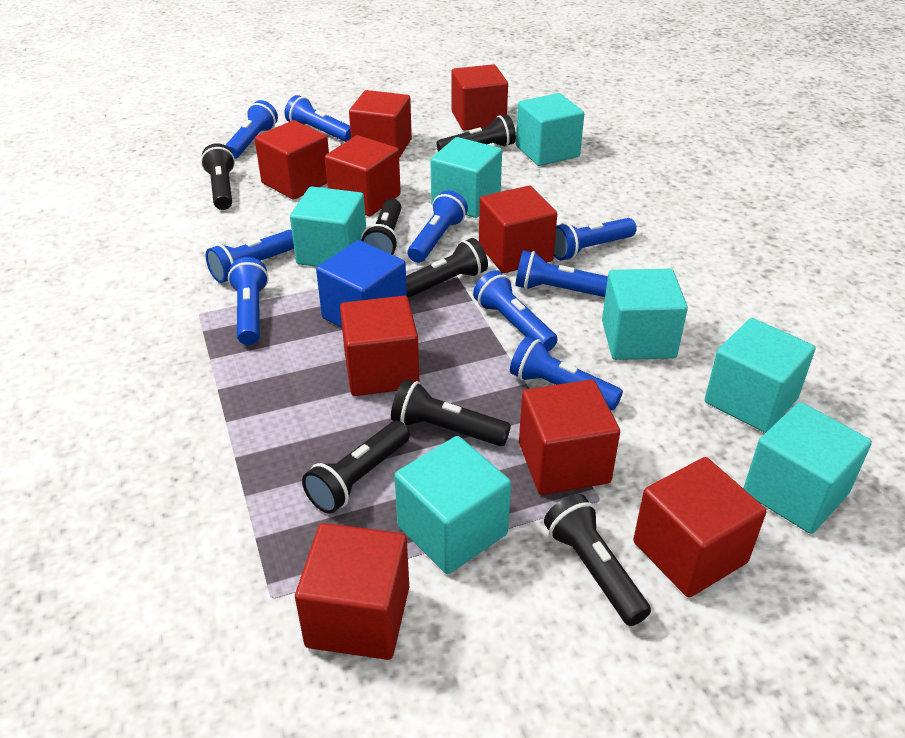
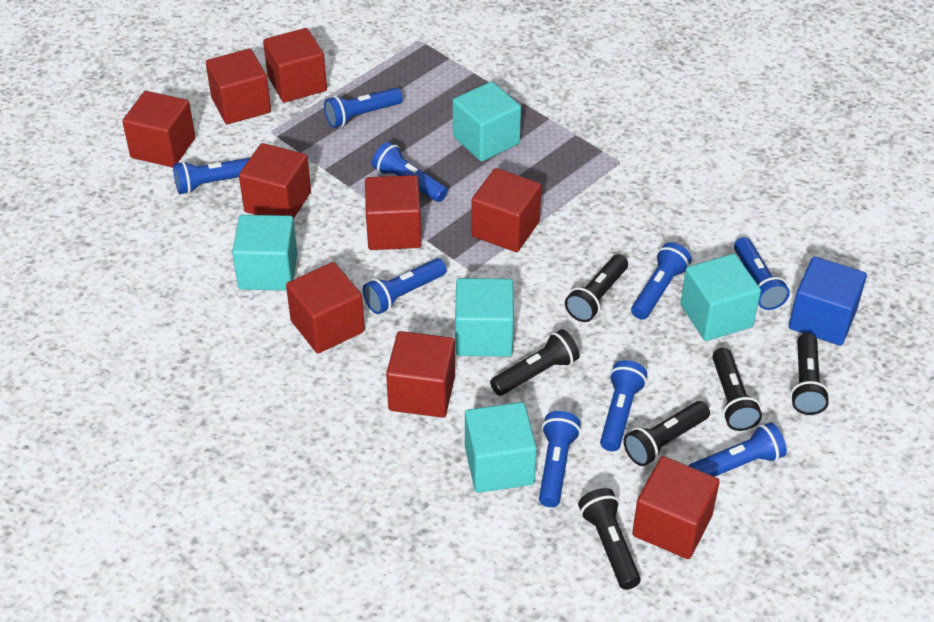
black flashlight: 7 -> 6
turquoise cube: 7 -> 5

